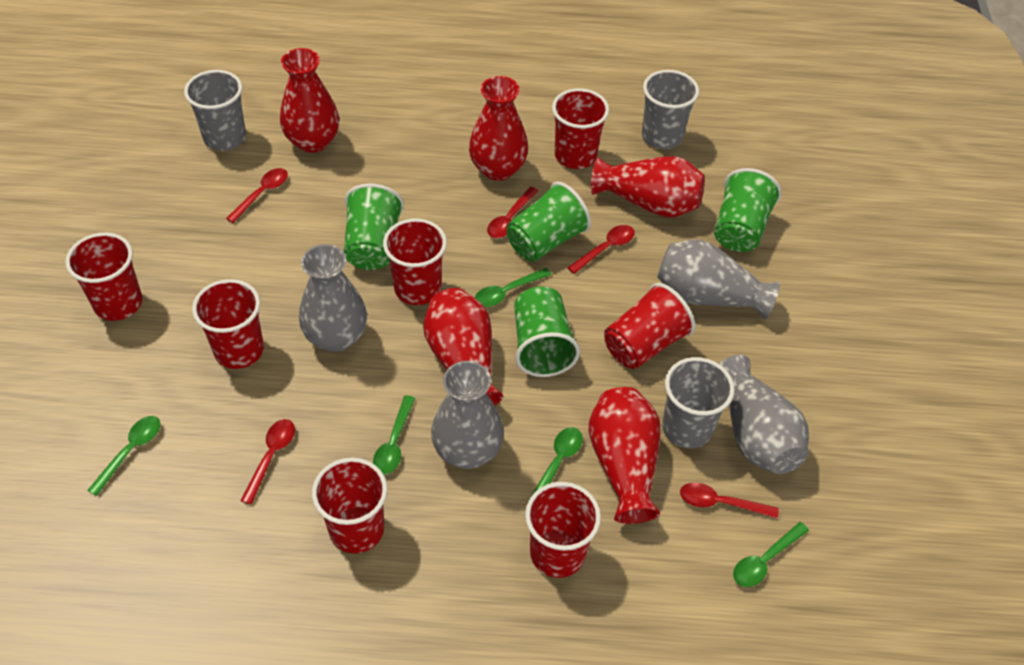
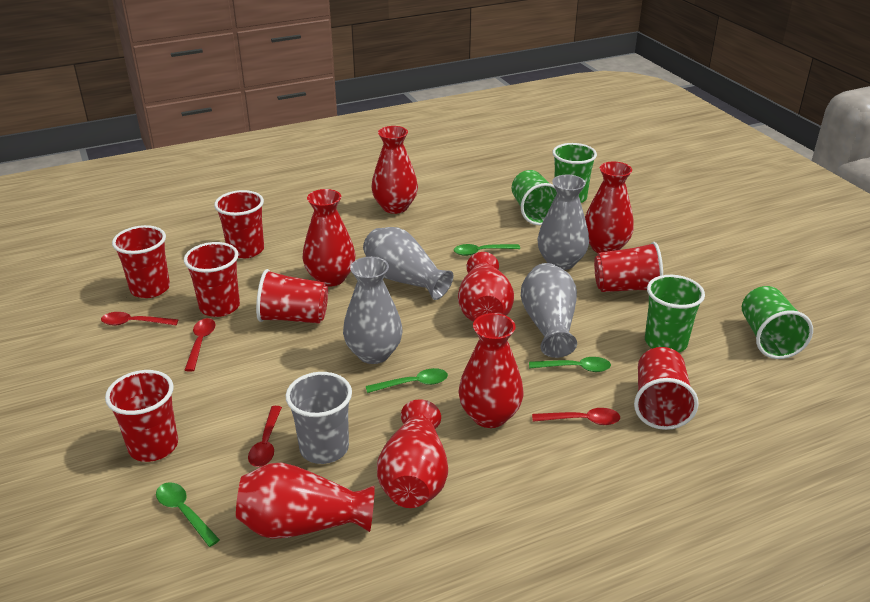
green spoon: 5 -> 4
grey cup: 3 -> 1
red spoon: 5 -> 4
red vase: 5 -> 7

